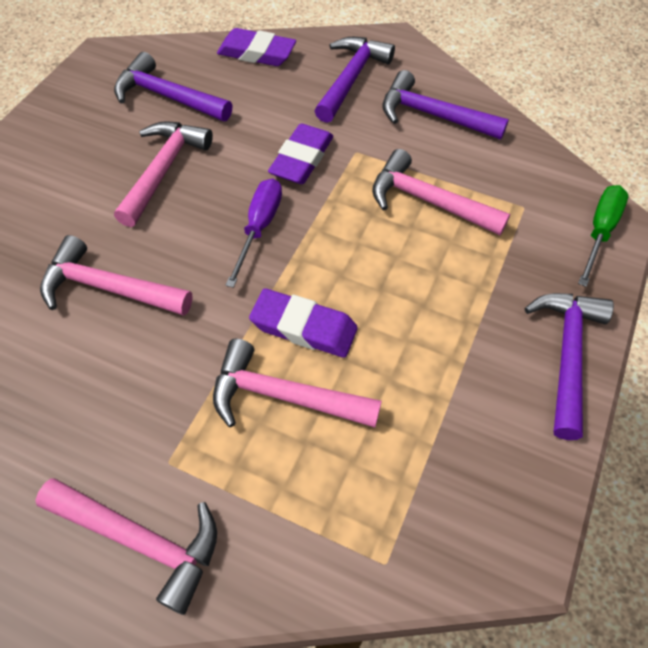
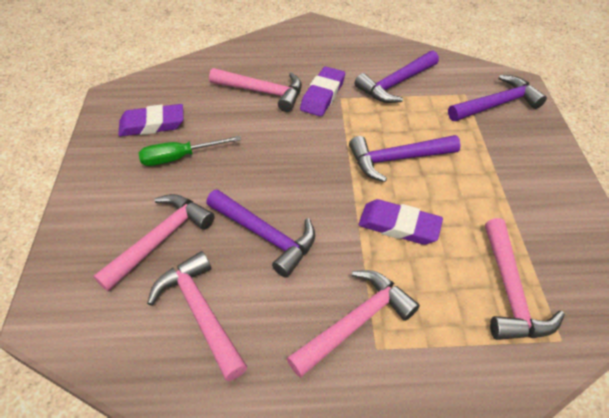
purple screwdriver: 1 -> 0

